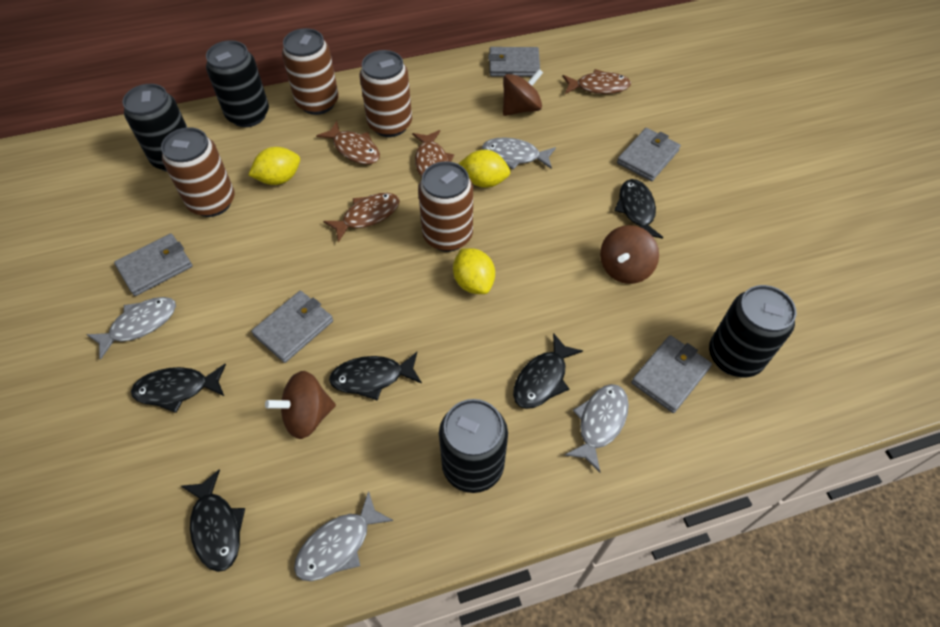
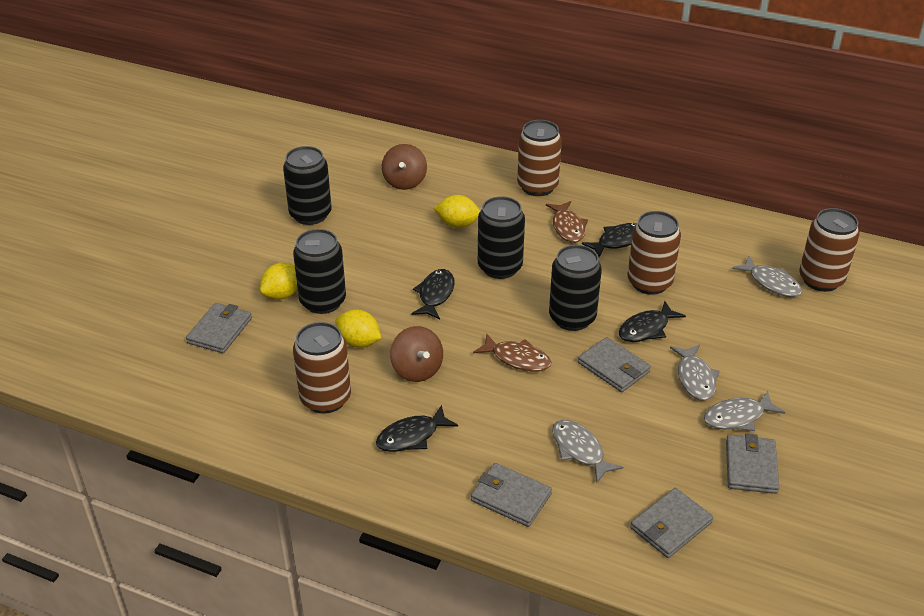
black fish: 5 -> 4
brown fish: 4 -> 2
brown spinning top: 3 -> 2

